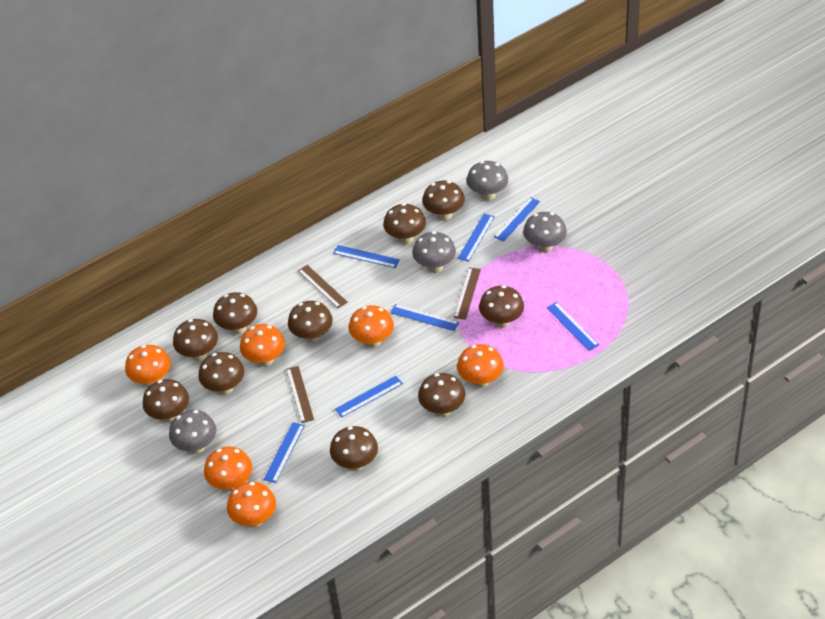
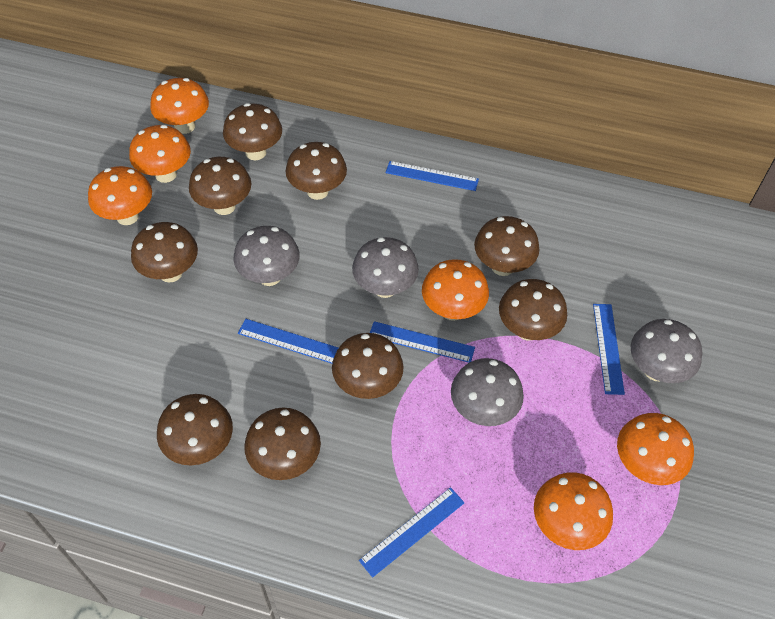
blue ruler: 7 -> 5
brown mushroom: 10 -> 9
brown ruler: 3 -> 0

